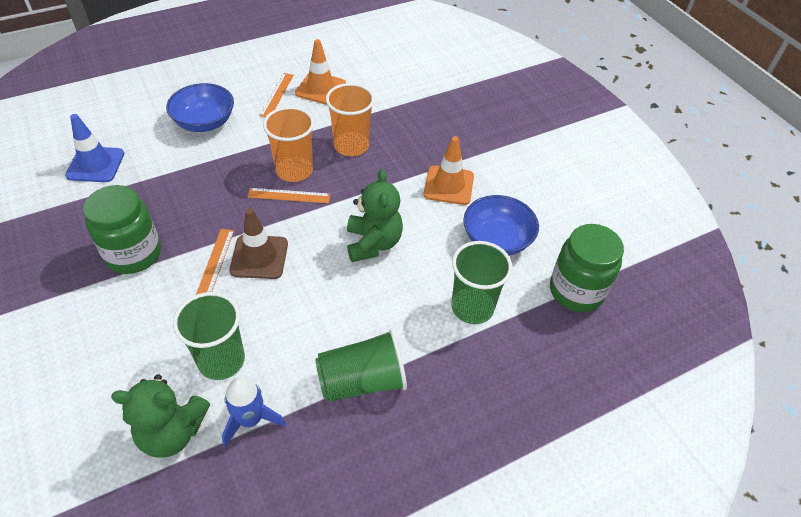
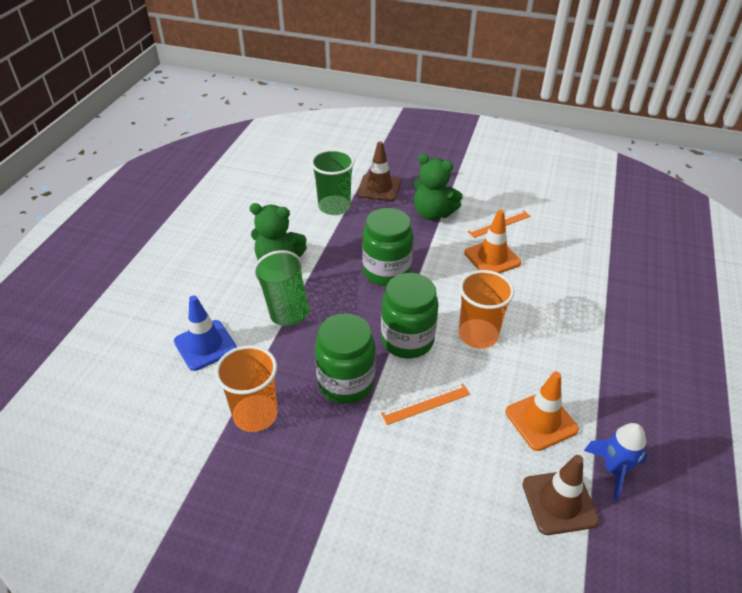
blue bowl: 2 -> 0
brown traffic cone: 1 -> 2
green cup: 3 -> 2
green jar: 2 -> 3
orange ruler: 3 -> 2

